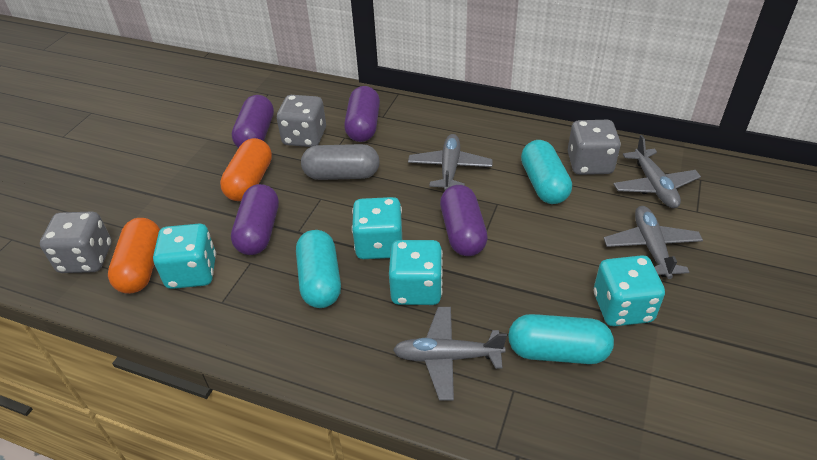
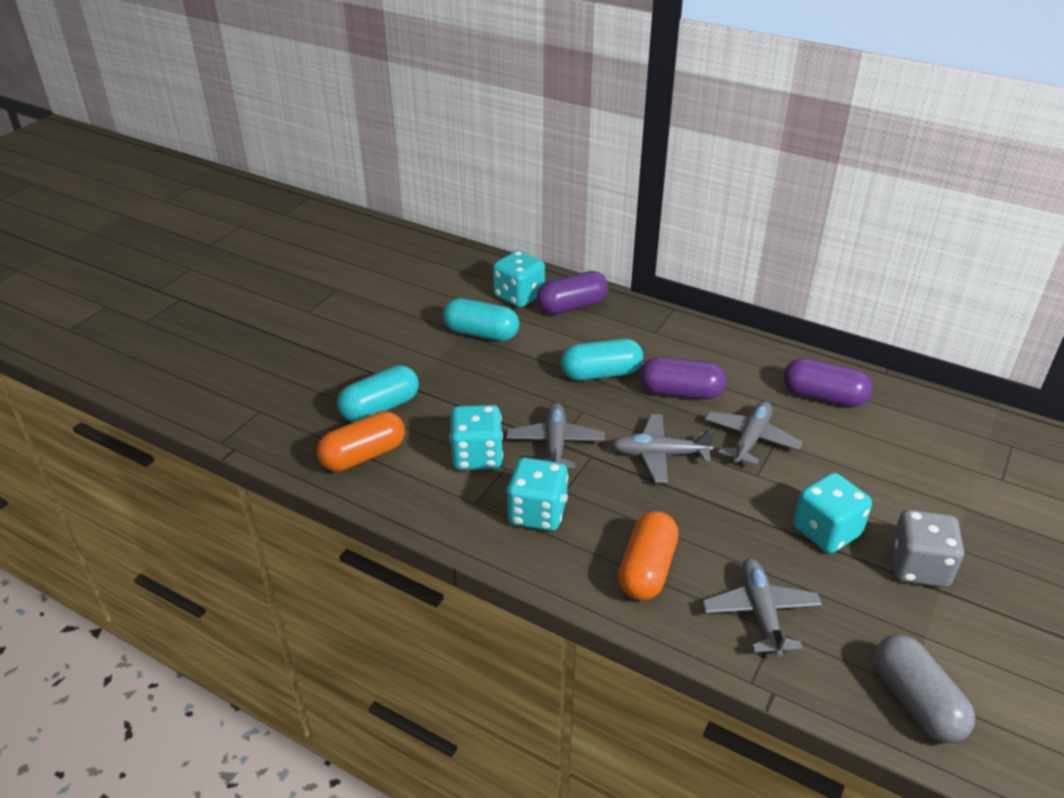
grey dice: 3 -> 1
purple capsule: 4 -> 3

